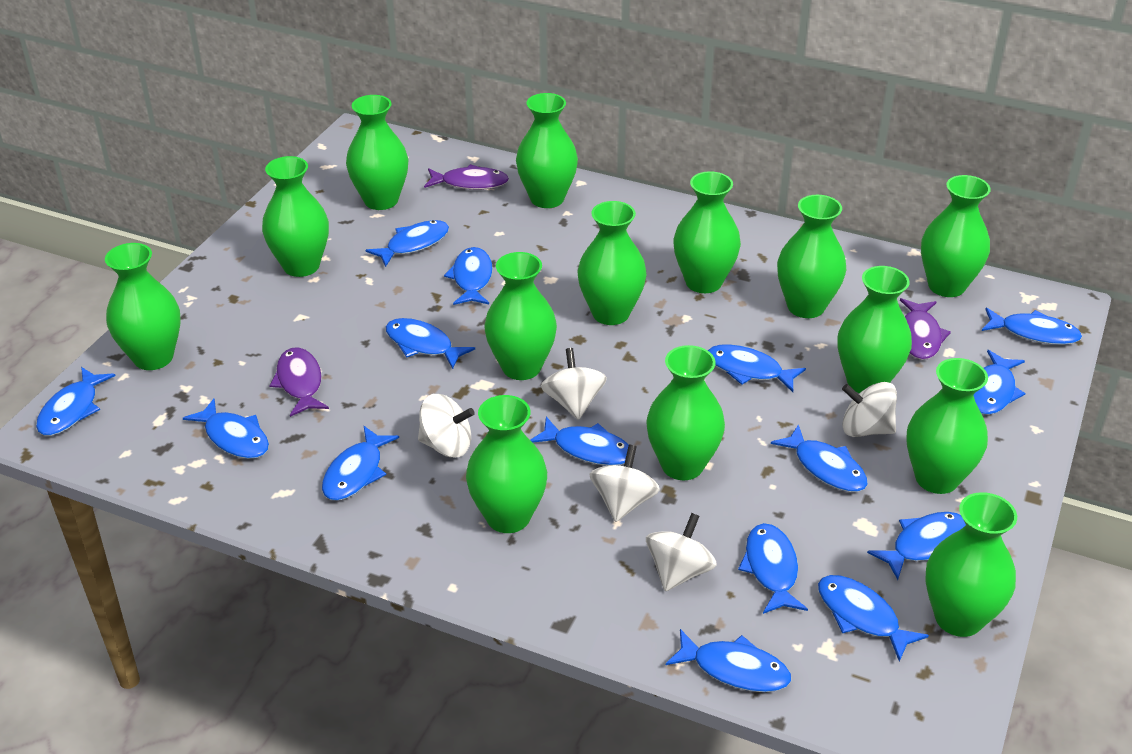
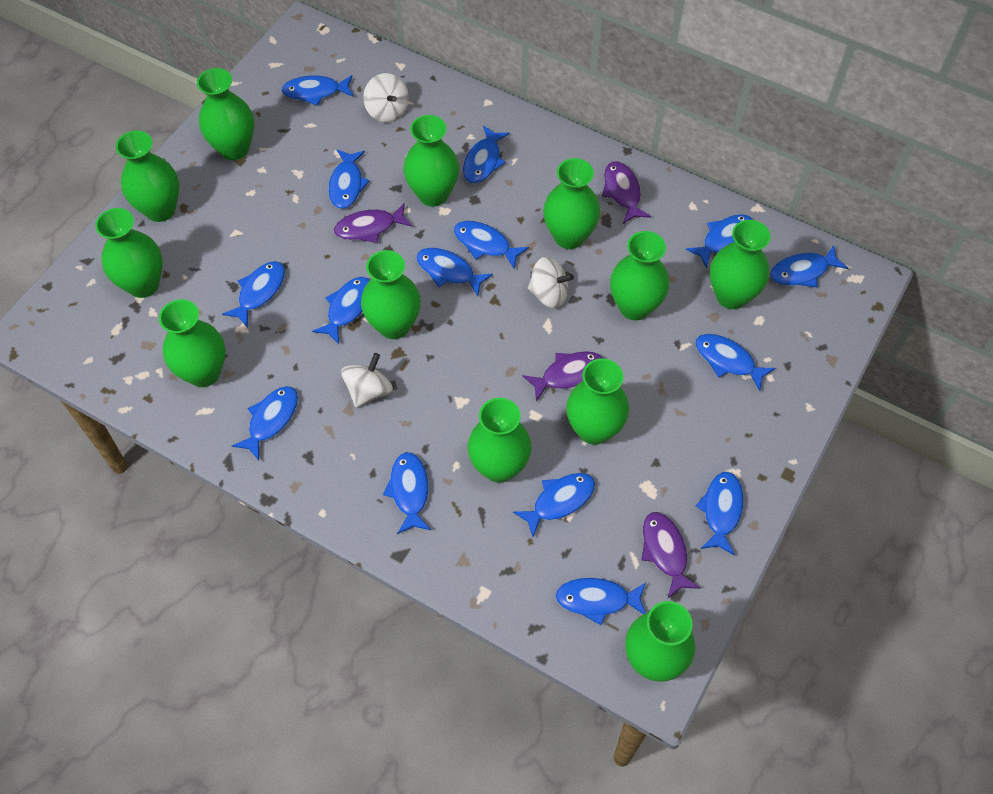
green vase: 14 -> 12
purple fish: 3 -> 4
white spinning top: 5 -> 3

